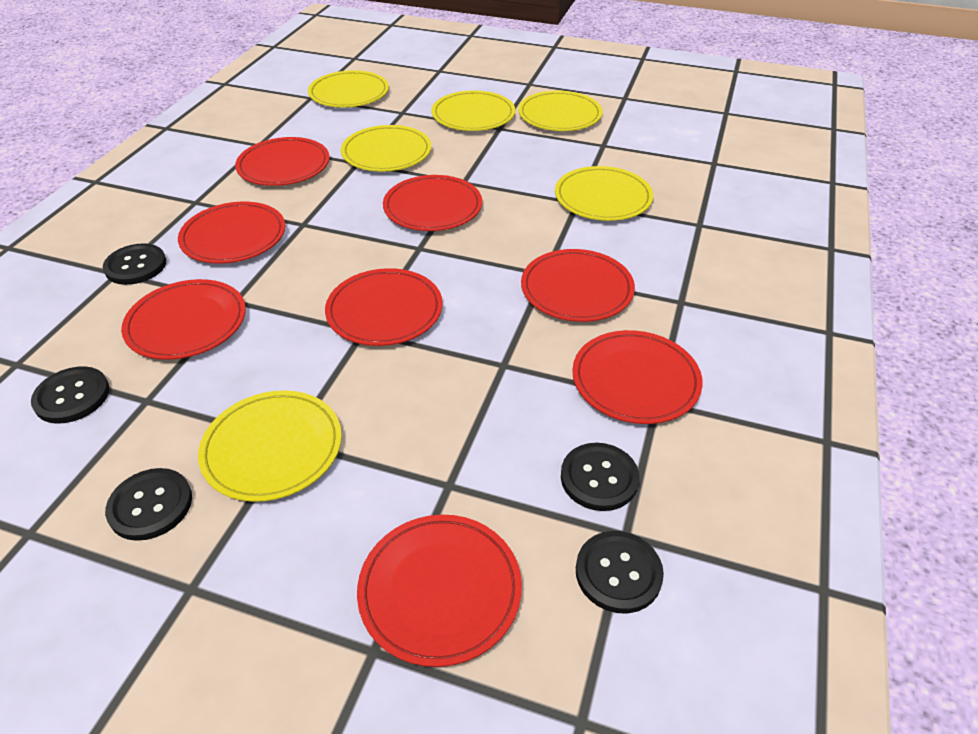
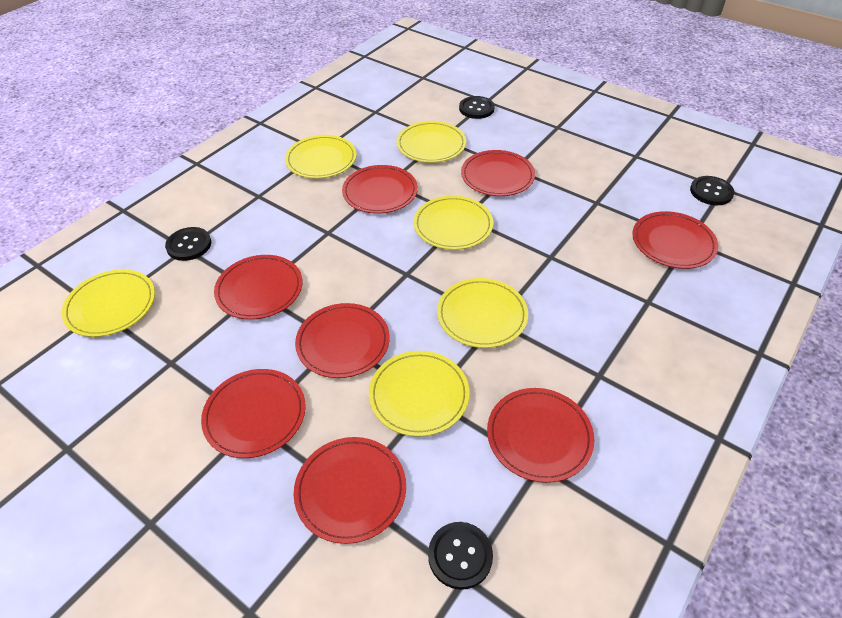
black button: 5 -> 4

